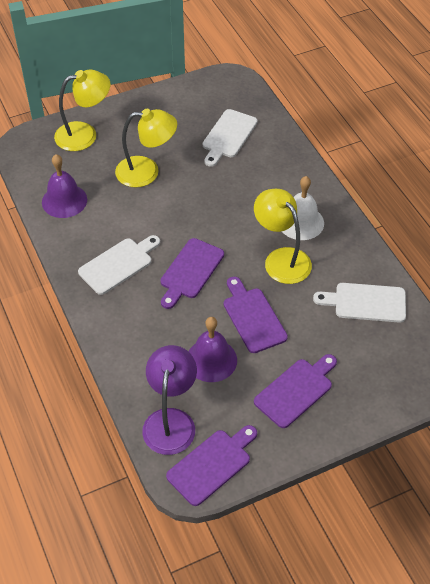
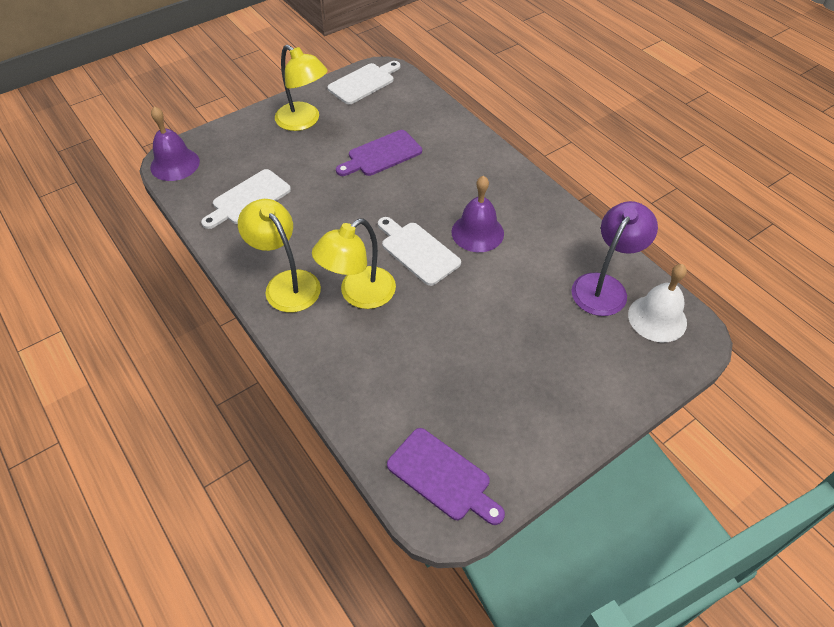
purple cutting board: 4 -> 2

